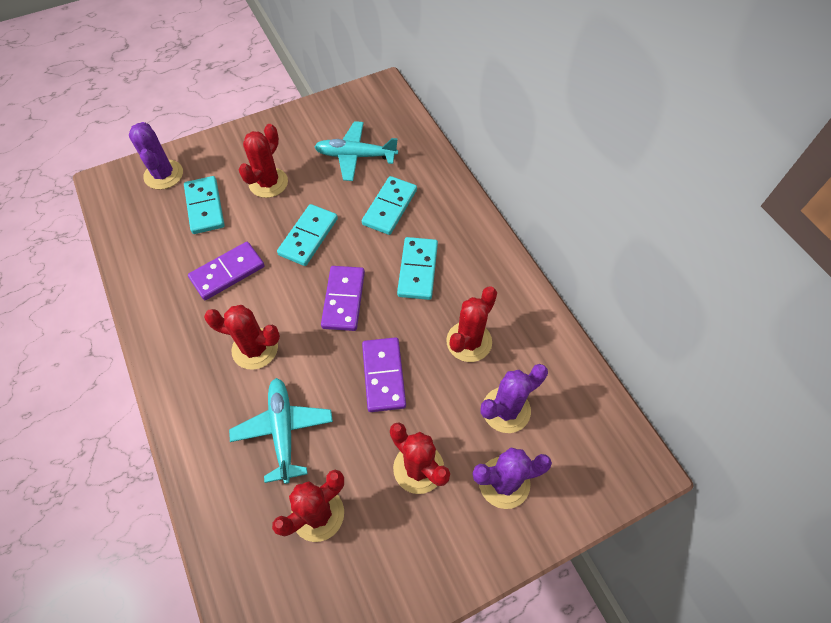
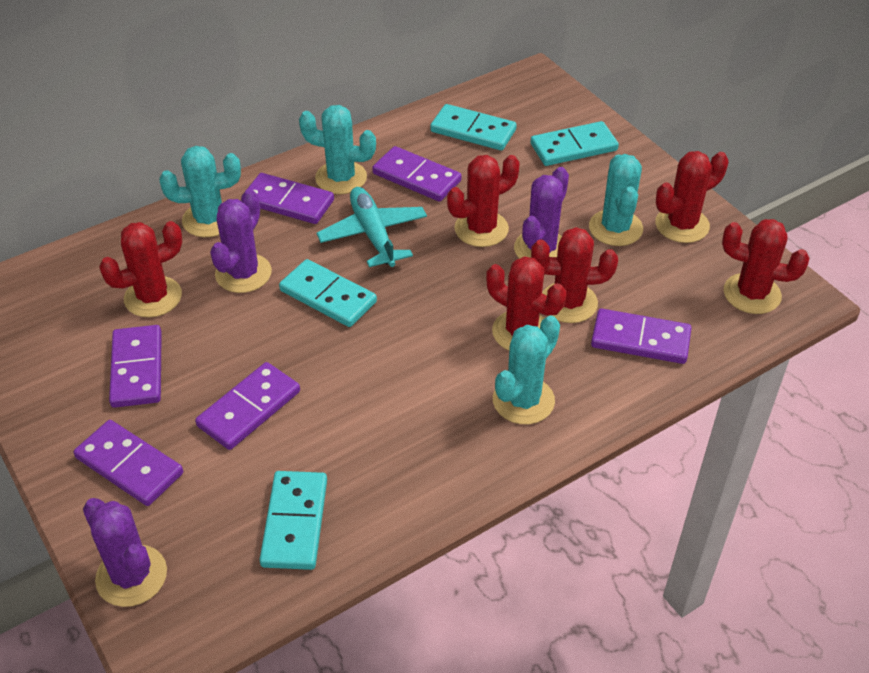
purple domino: 3 -> 6
red cactus: 5 -> 6
turquoise cactus: 0 -> 4
turquoise plane: 2 -> 1

